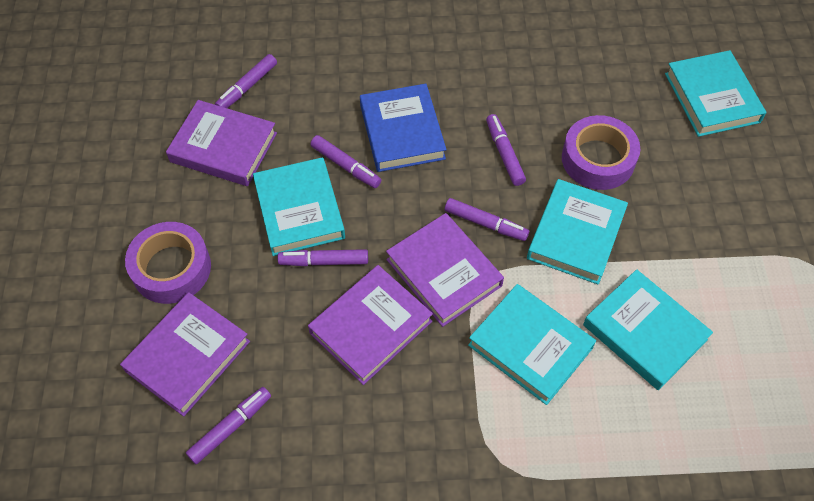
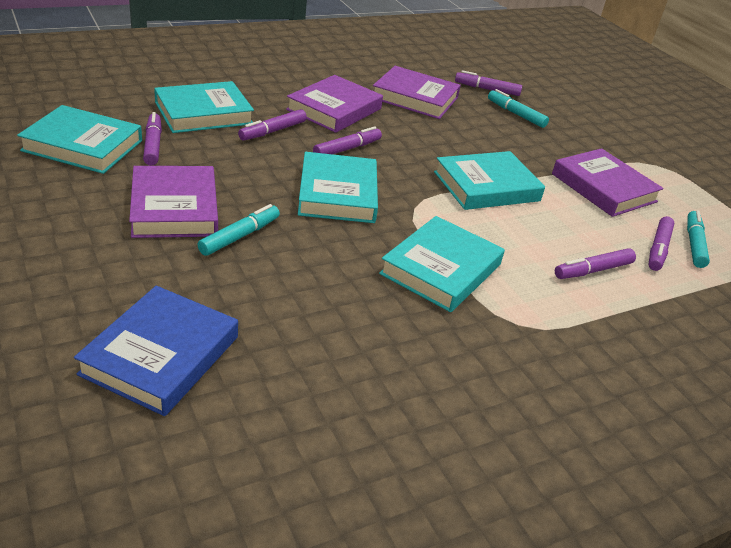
purple tape: 2 -> 0
turquoise marker: 0 -> 3

